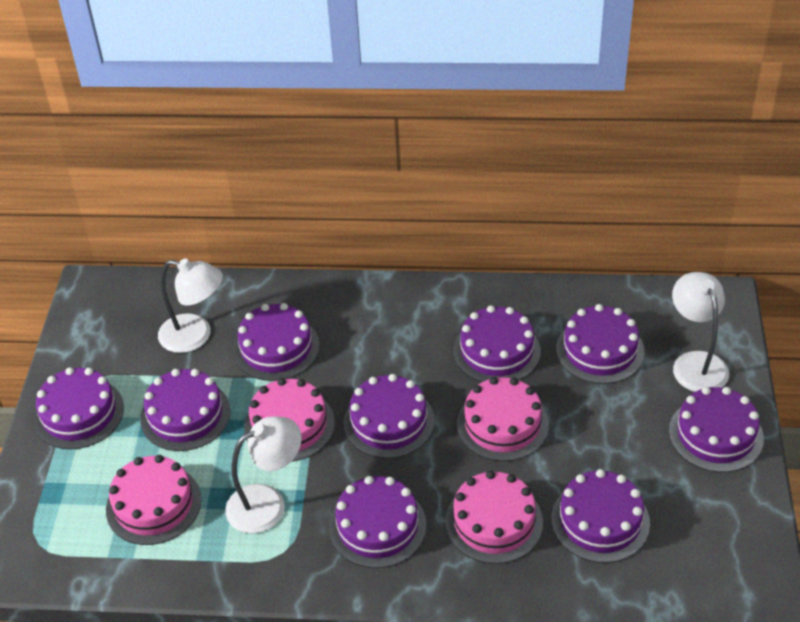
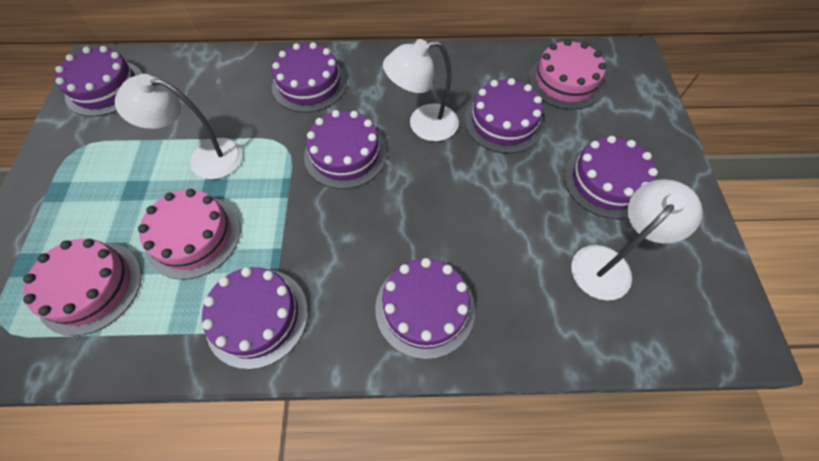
pink cake: 4 -> 3
purple cake: 9 -> 7

